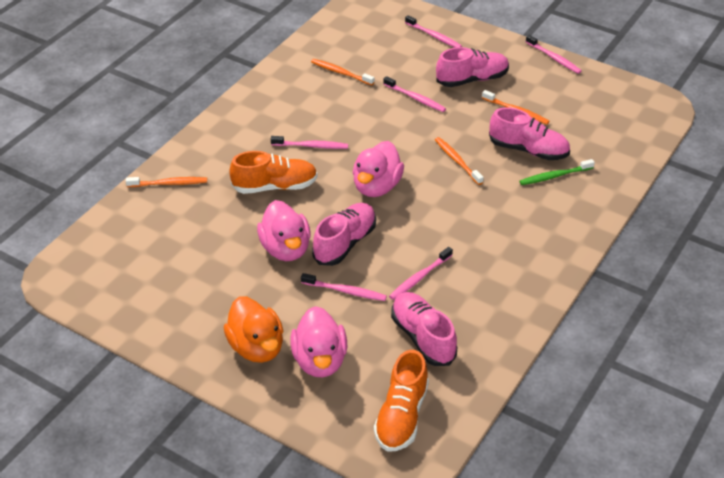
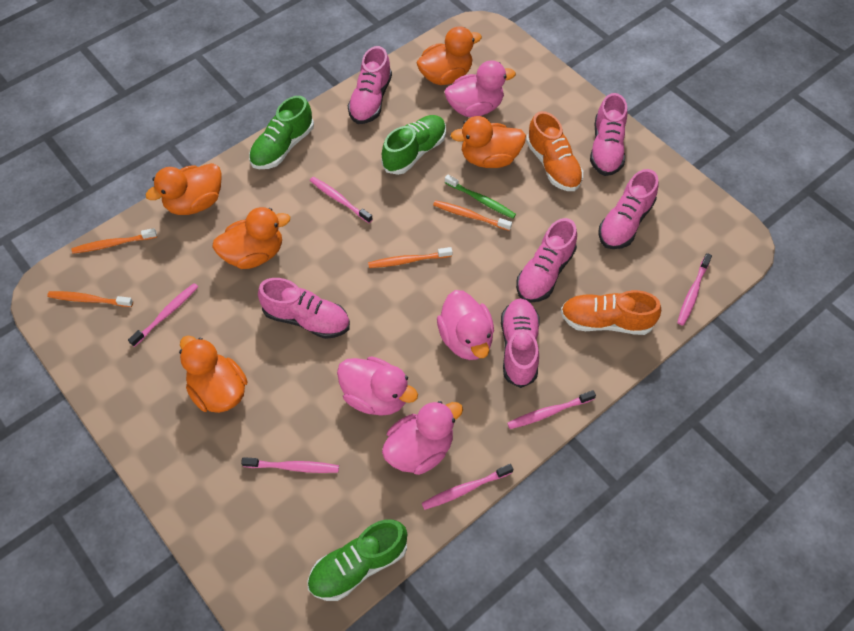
green shoe: 0 -> 3
orange duck: 1 -> 5
pink duck: 3 -> 4
pink shoe: 4 -> 6

